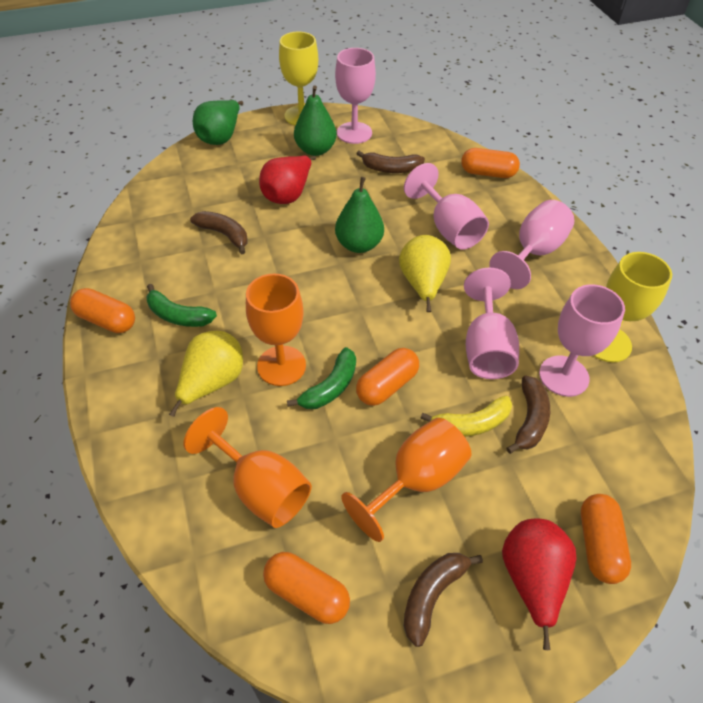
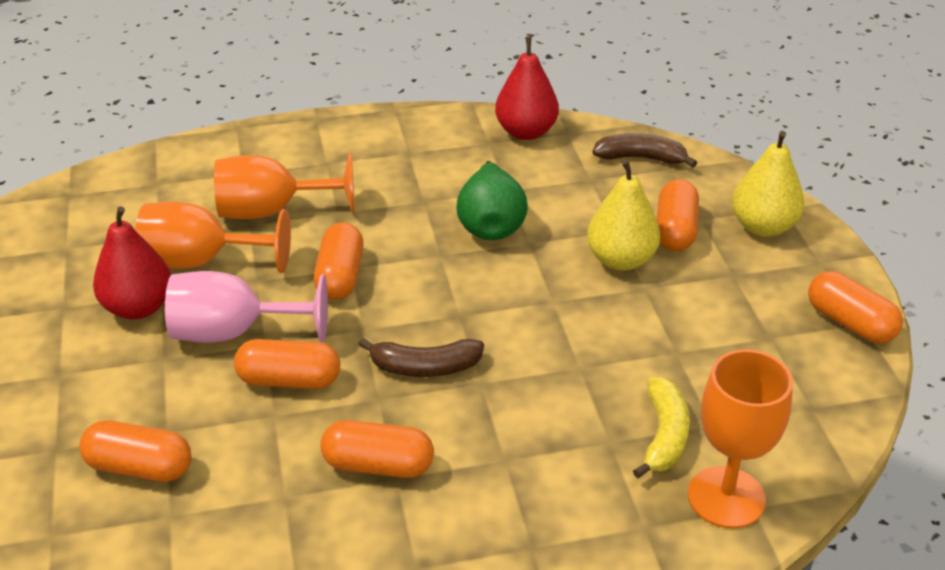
brown banana: 4 -> 2
green banana: 2 -> 0
green pear: 3 -> 1
orange capsule: 5 -> 6
pink goblet: 5 -> 1
yellow goblet: 2 -> 0

